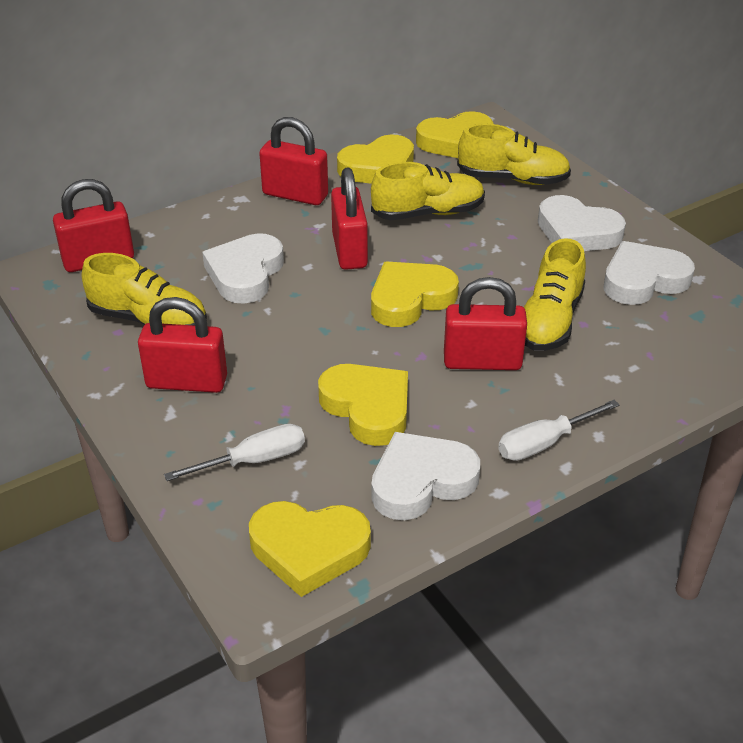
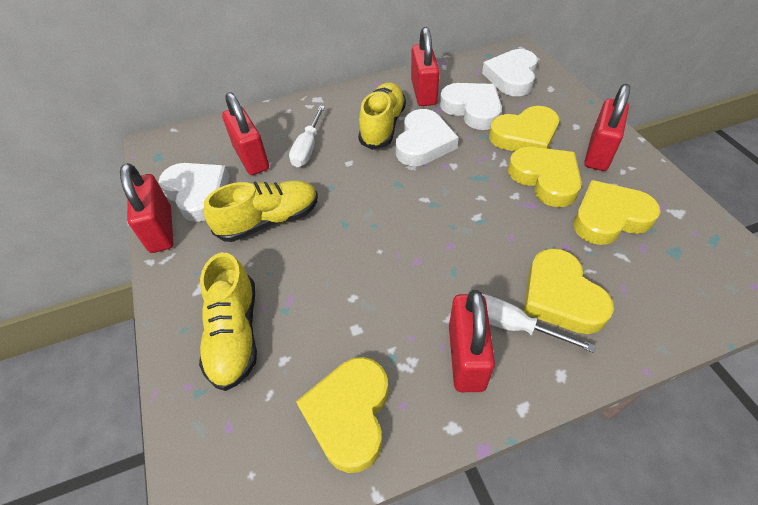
yellow shoe: 4 -> 3

